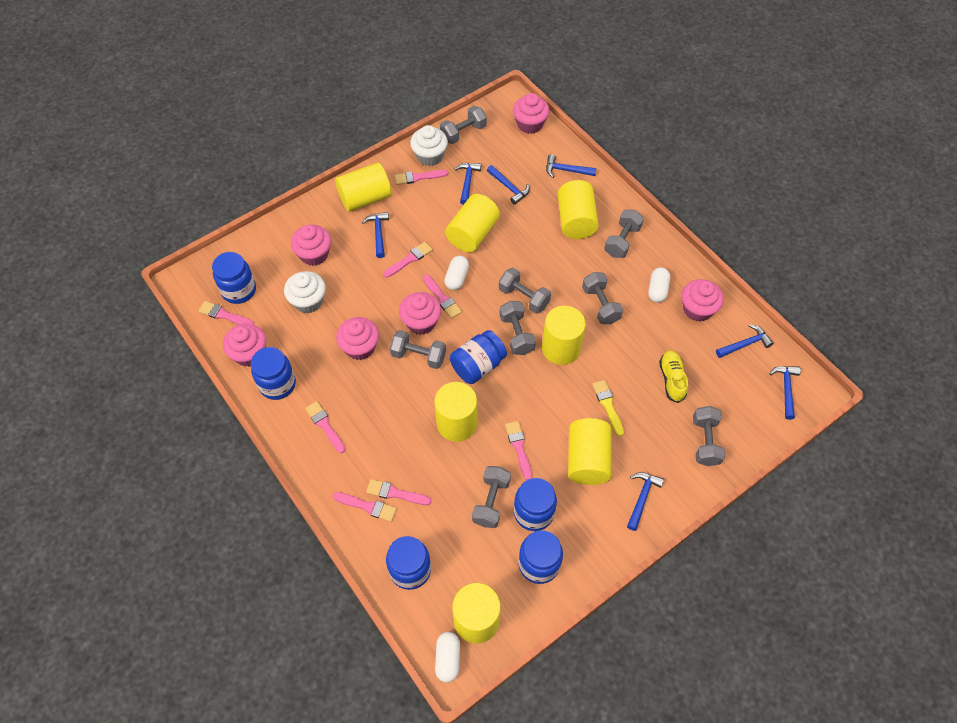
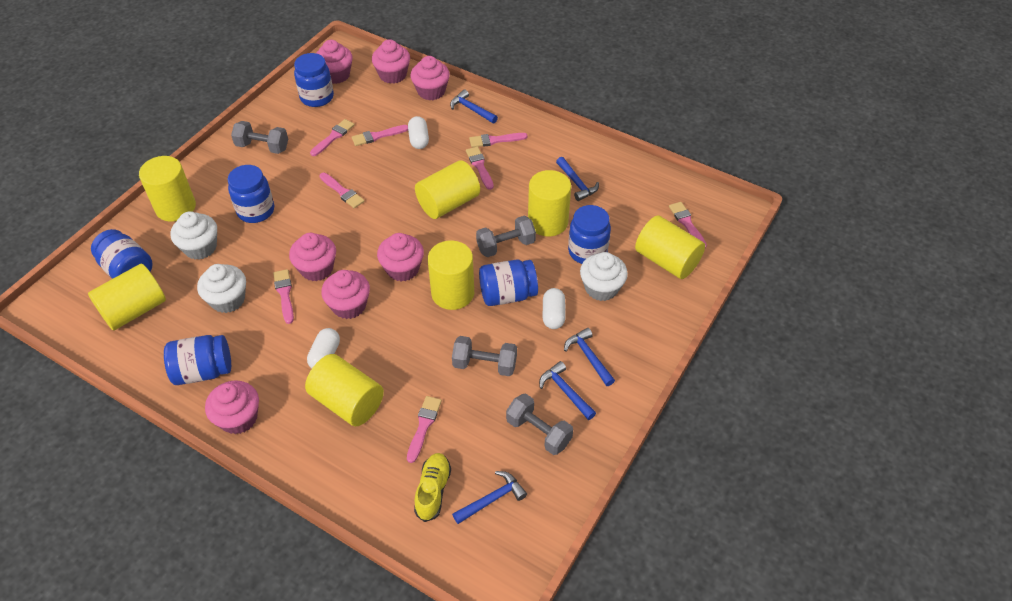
blue hammer: 7 -> 5
grey dumbbell: 8 -> 4
pink cupcake: 6 -> 7
white cupcake: 2 -> 3
yellow brush: 1 -> 0

